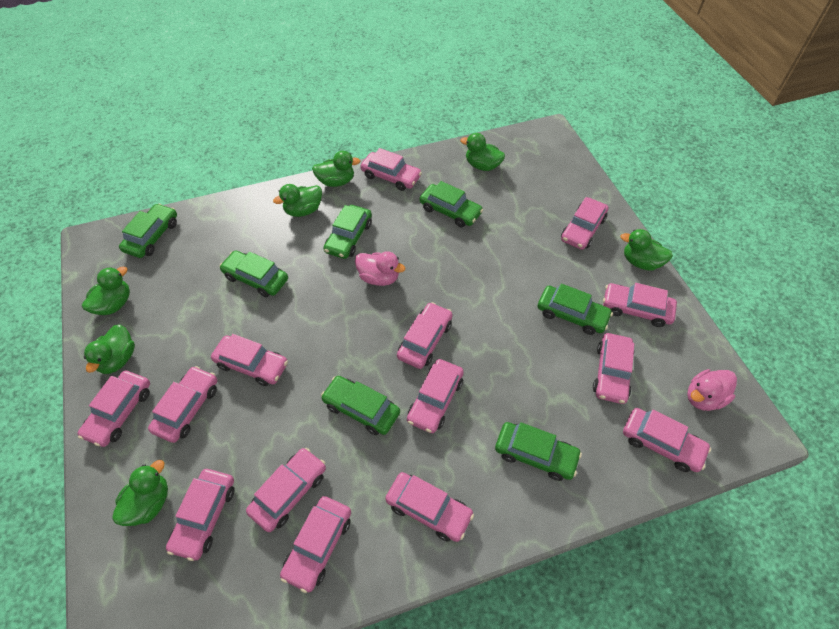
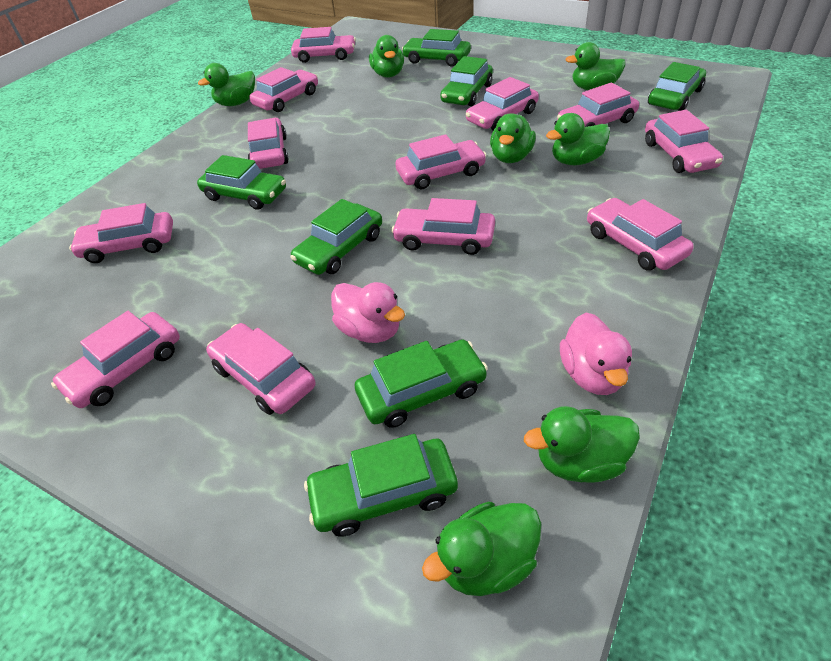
pink car: 14 -> 12

